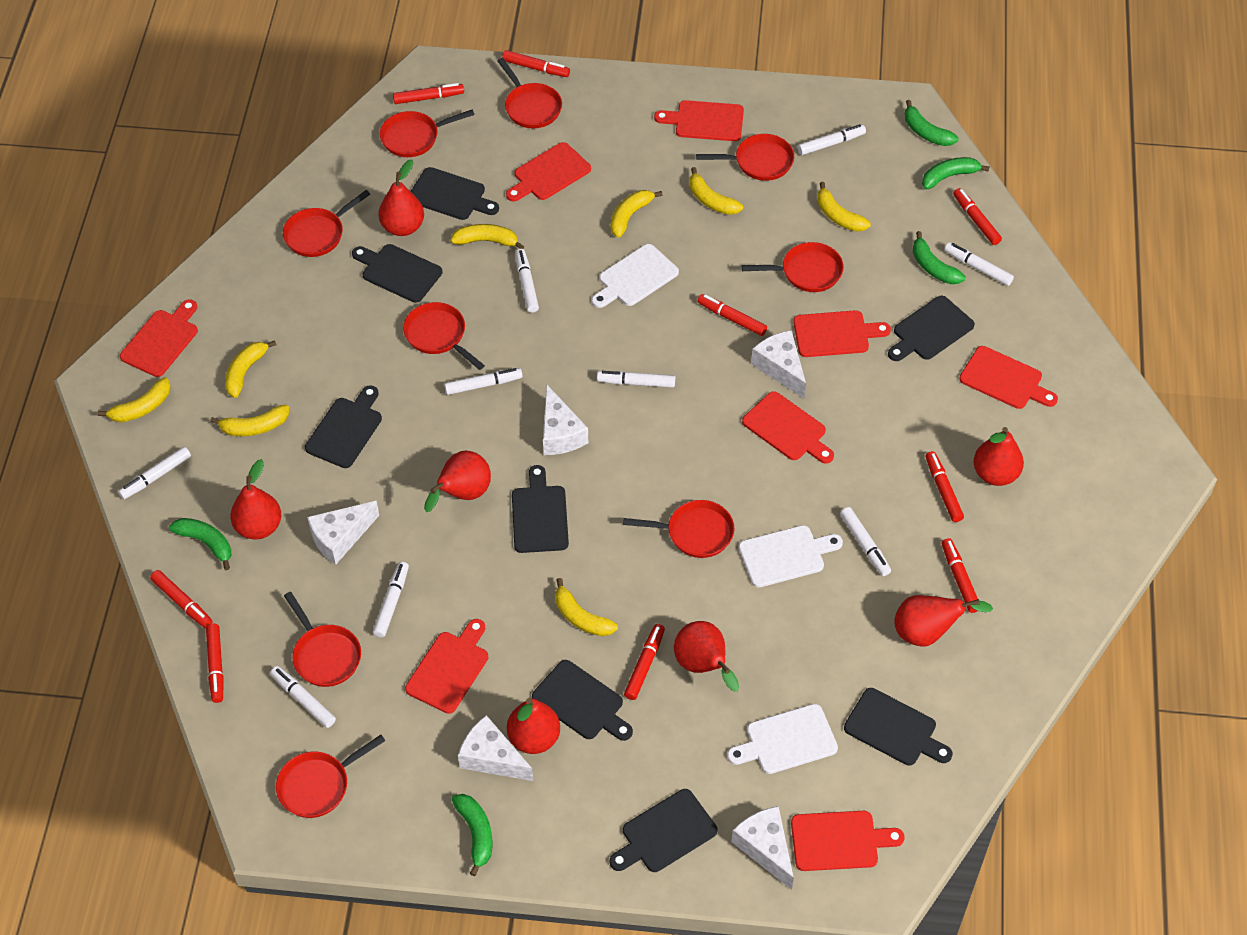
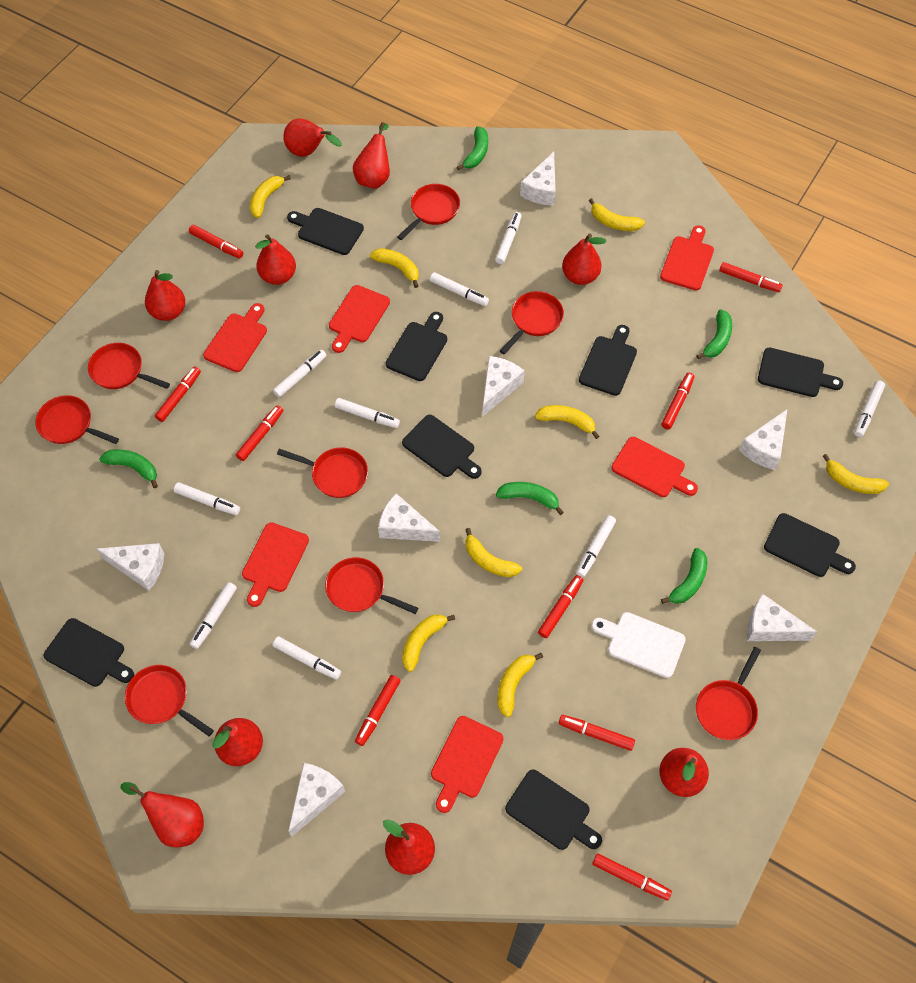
red cutting board: 8 -> 6
red pan: 9 -> 8
red pear: 7 -> 9
white cheese: 5 -> 7
white cutting board: 3 -> 1

